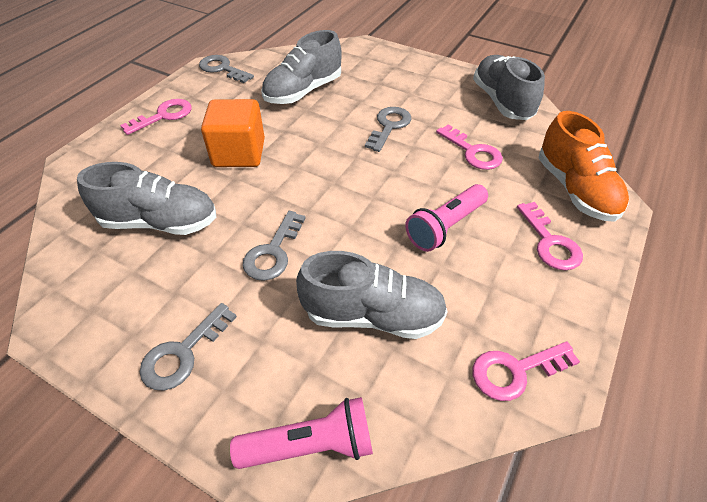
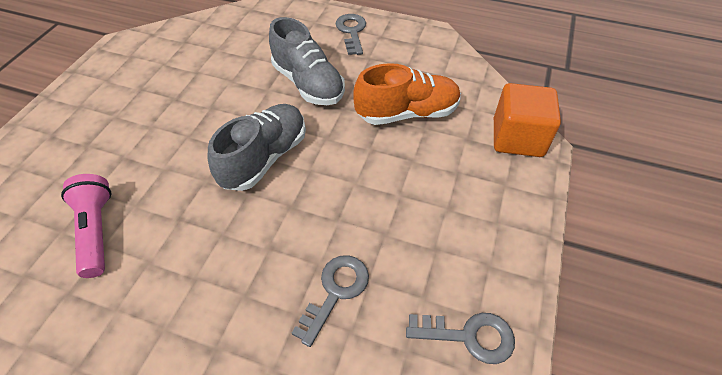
grey key: 4 -> 3
grey shoe: 4 -> 2
pink flashlight: 2 -> 1
pink key: 4 -> 0

